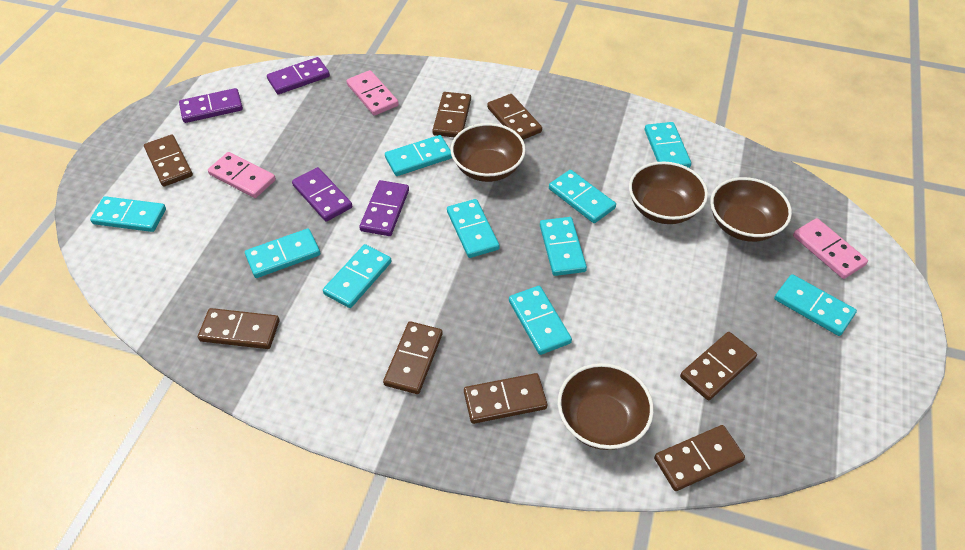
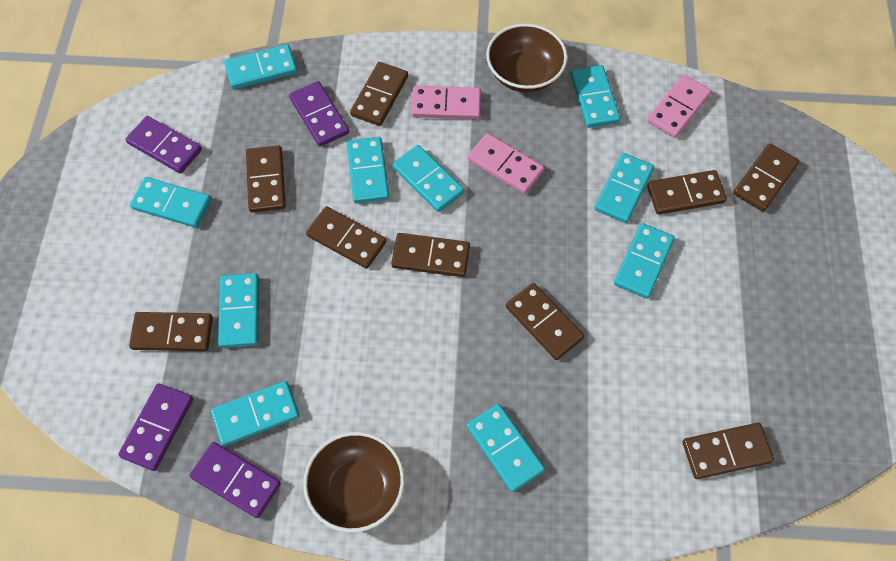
brown bowl: 4 -> 2
brown domino: 8 -> 9

